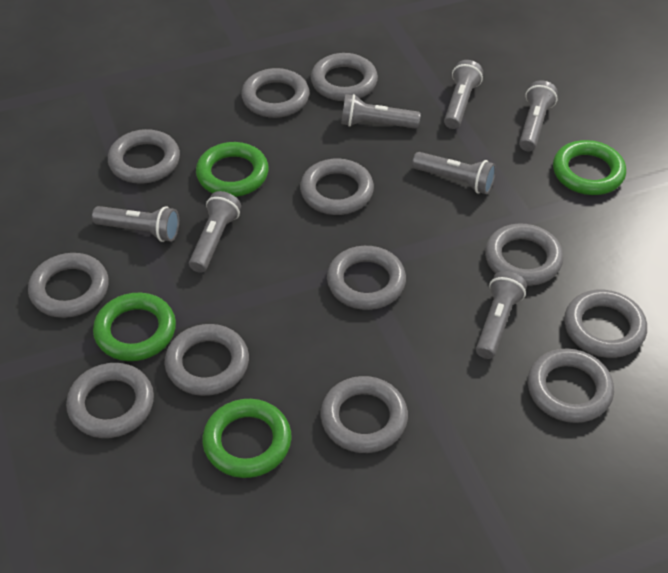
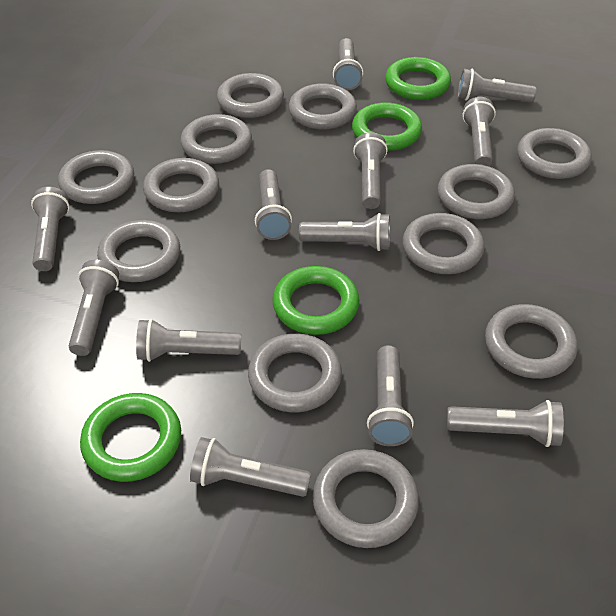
grey flashlight: 7 -> 12

